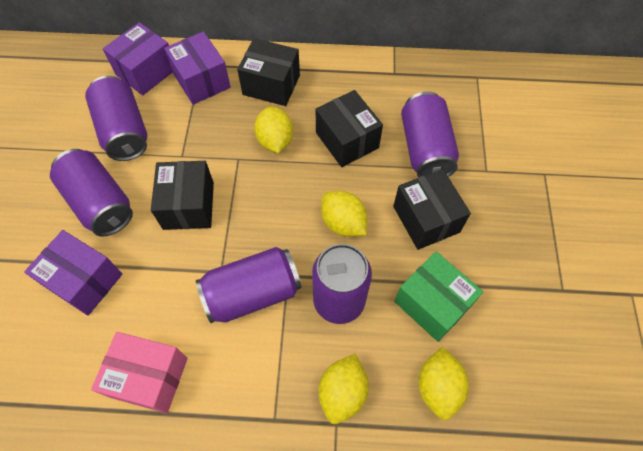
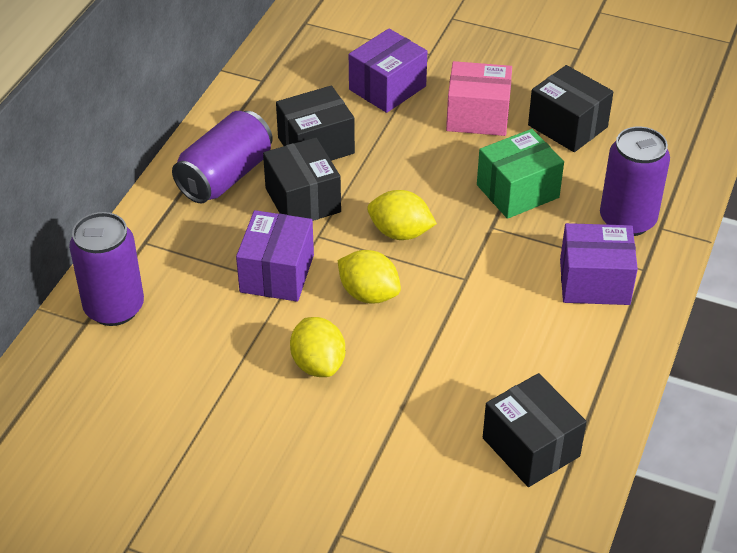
purple can: 5 -> 3
yellow lemon: 4 -> 3

